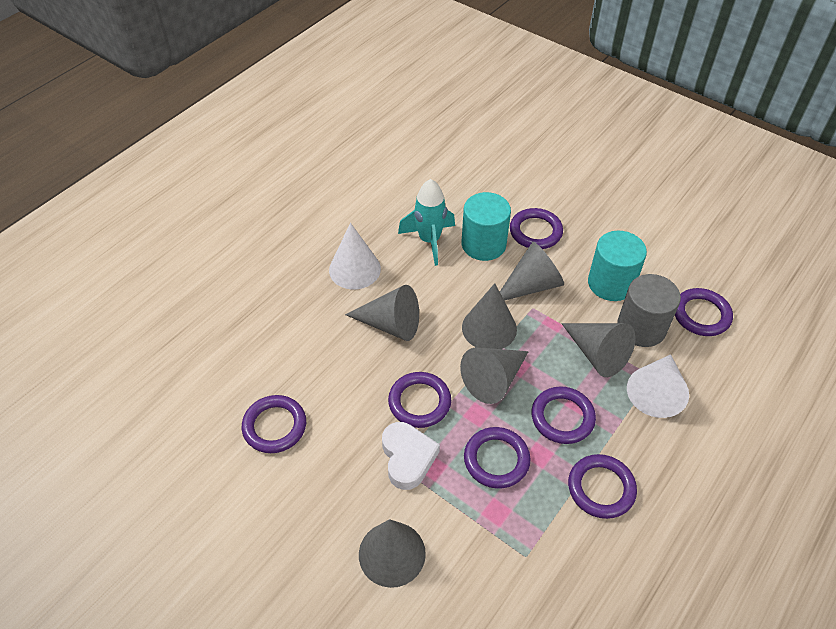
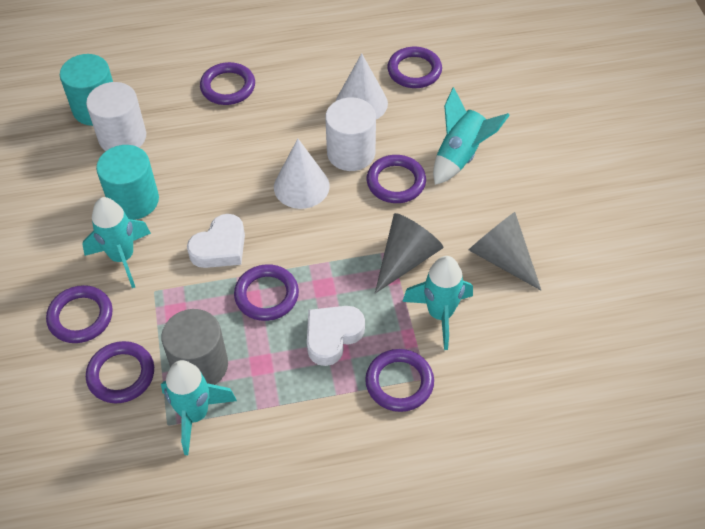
grey cone: 6 -> 2
turquoise rocket: 1 -> 4
white cylinder: 0 -> 2
white heart: 1 -> 2

